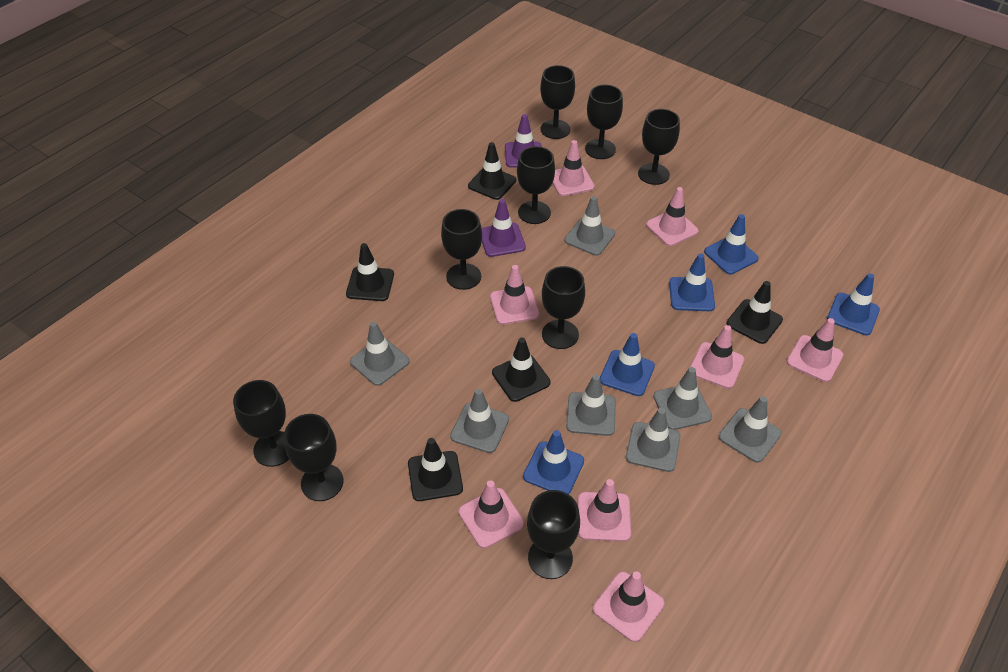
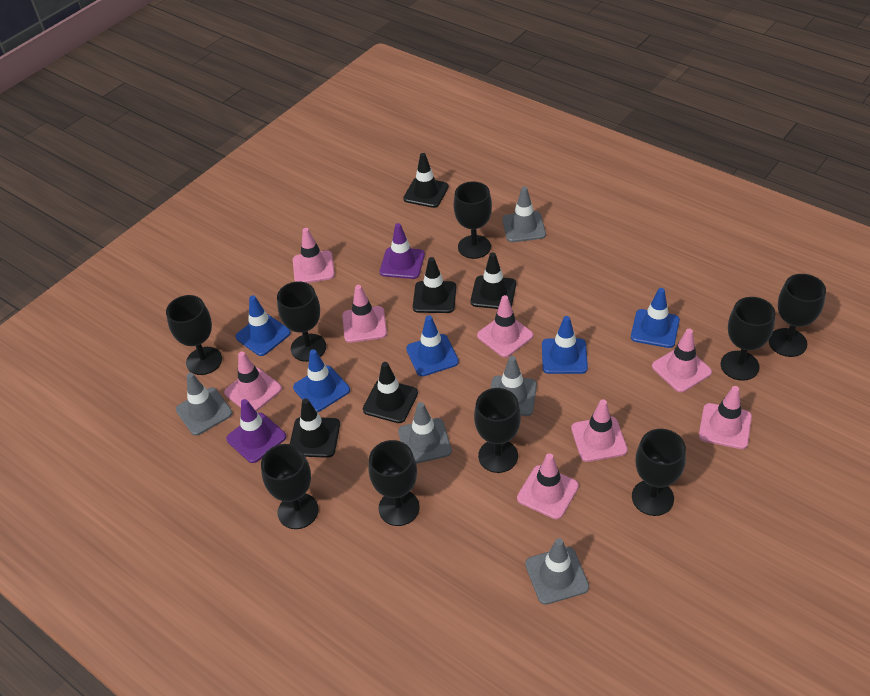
grey traffic cone: 7 -> 5

